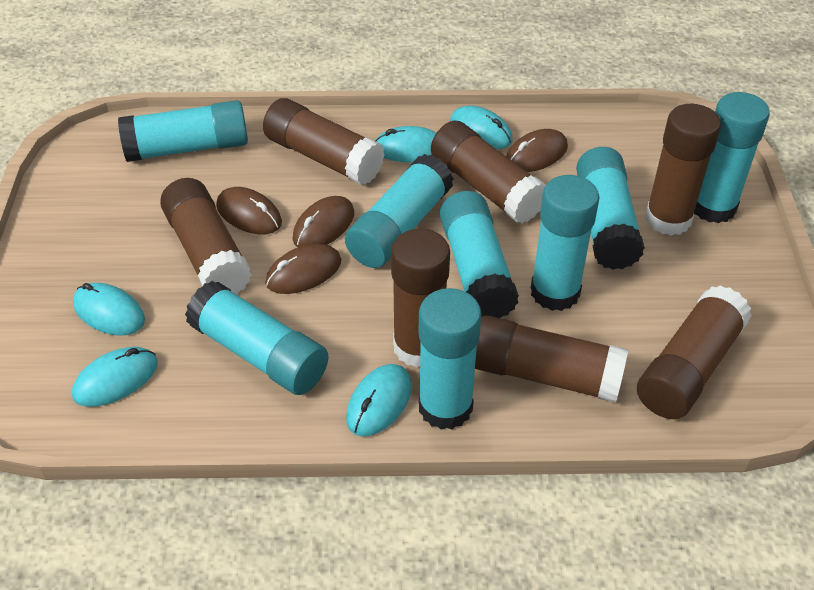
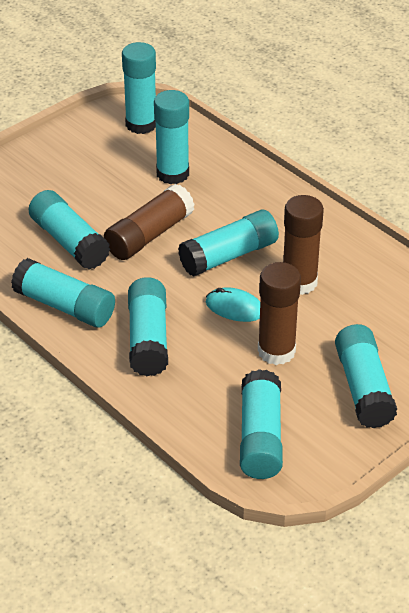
brown glue stick: 7 -> 3
brown mouse: 4 -> 0
turquoise mouse: 5 -> 1

